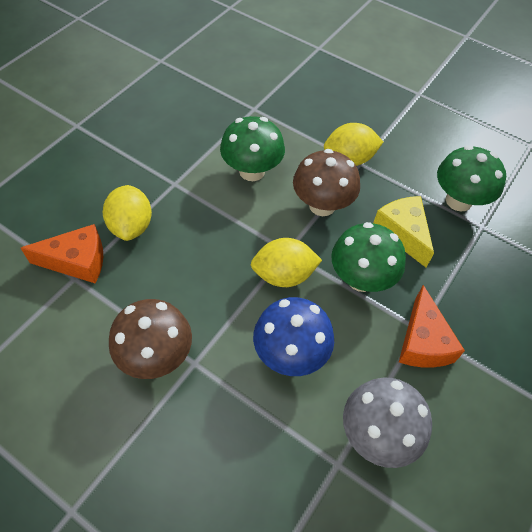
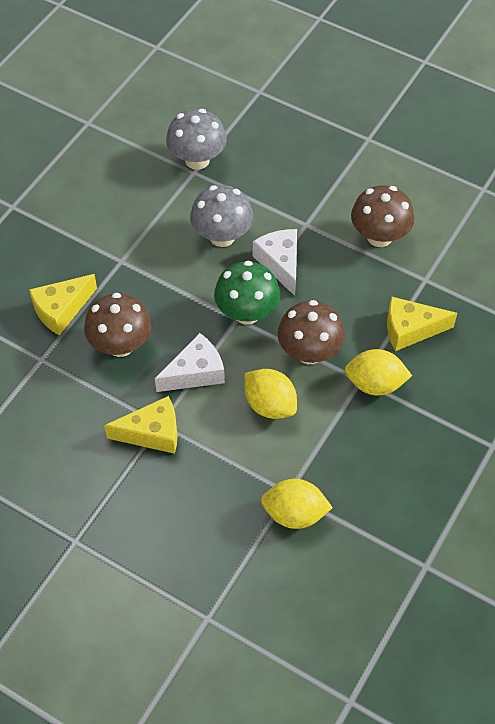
blue mushroom: 1 -> 0
brown mushroom: 2 -> 3
green mushroom: 3 -> 1
grey mushroom: 1 -> 2
orange cheese: 2 -> 0
white cheese: 0 -> 2
yellow cheese: 1 -> 3

